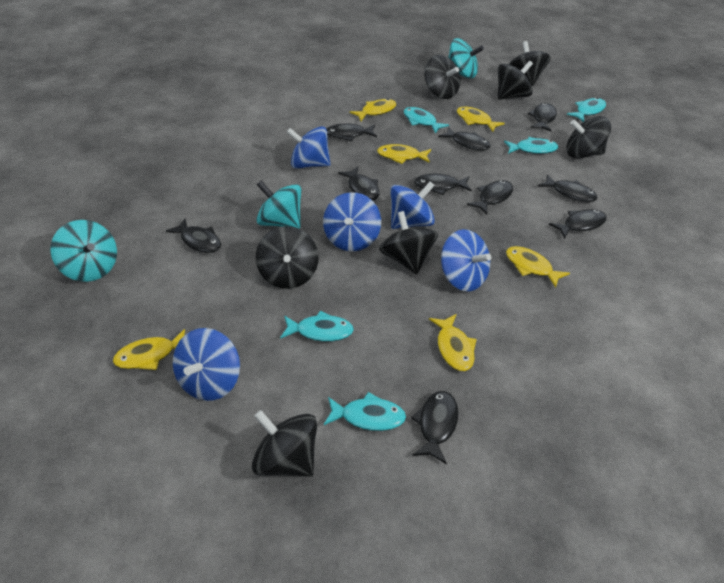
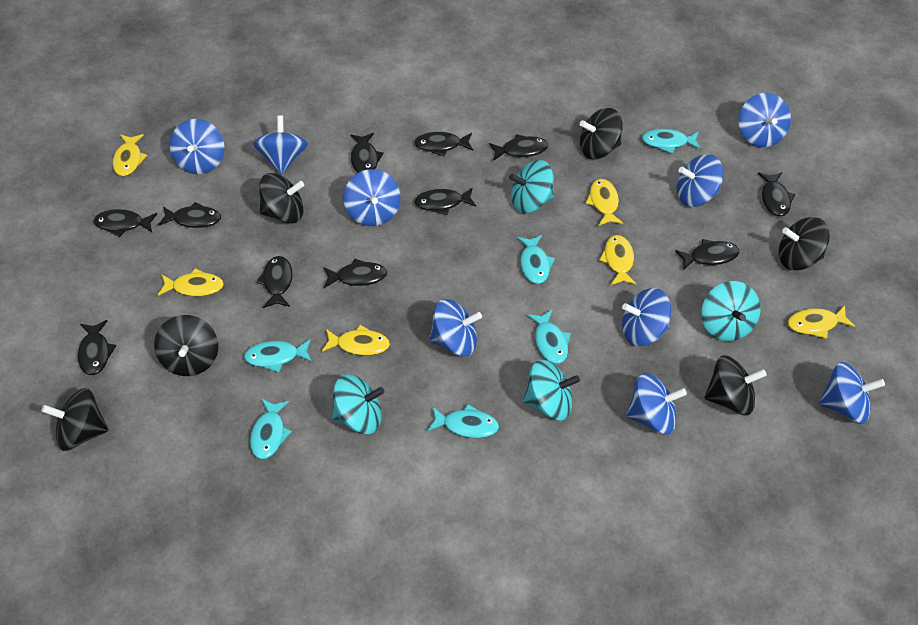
black fish: 10 -> 11
black spinning top: 7 -> 6
blue spinning top: 5 -> 9
turquoise fish: 5 -> 6
turquoise spinning top: 3 -> 4

